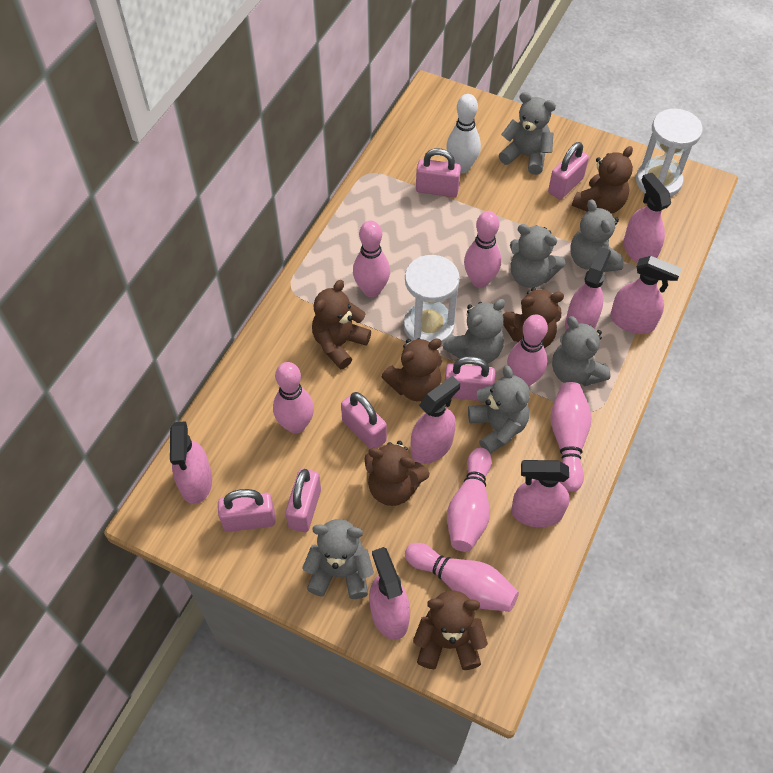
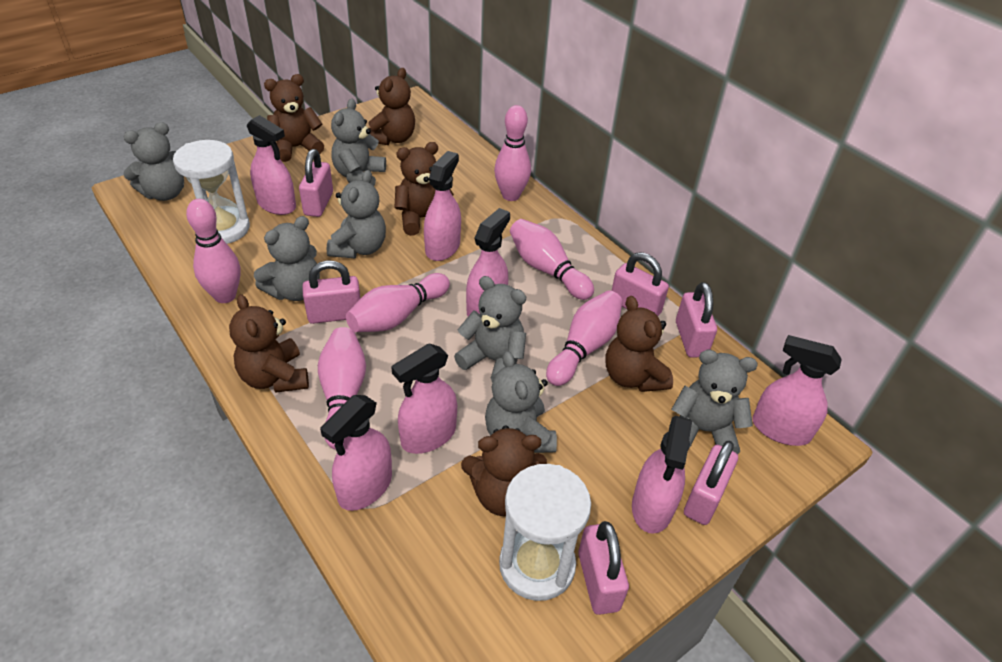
pink bowling pin: 7 -> 6
white bowling pin: 1 -> 0

